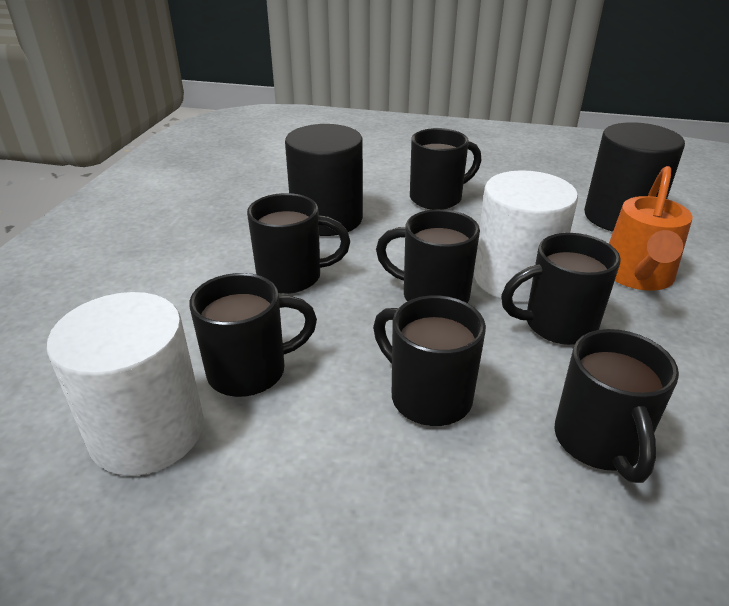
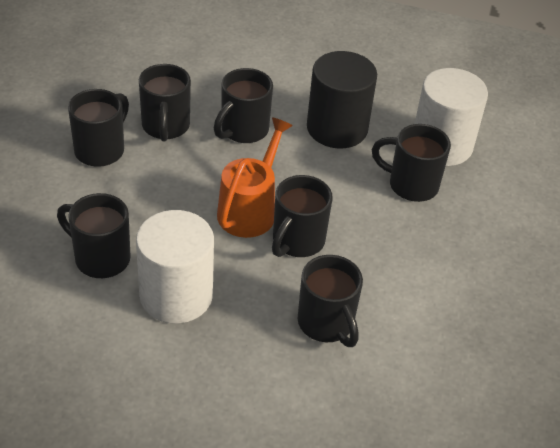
black cylinder: 2 -> 1

